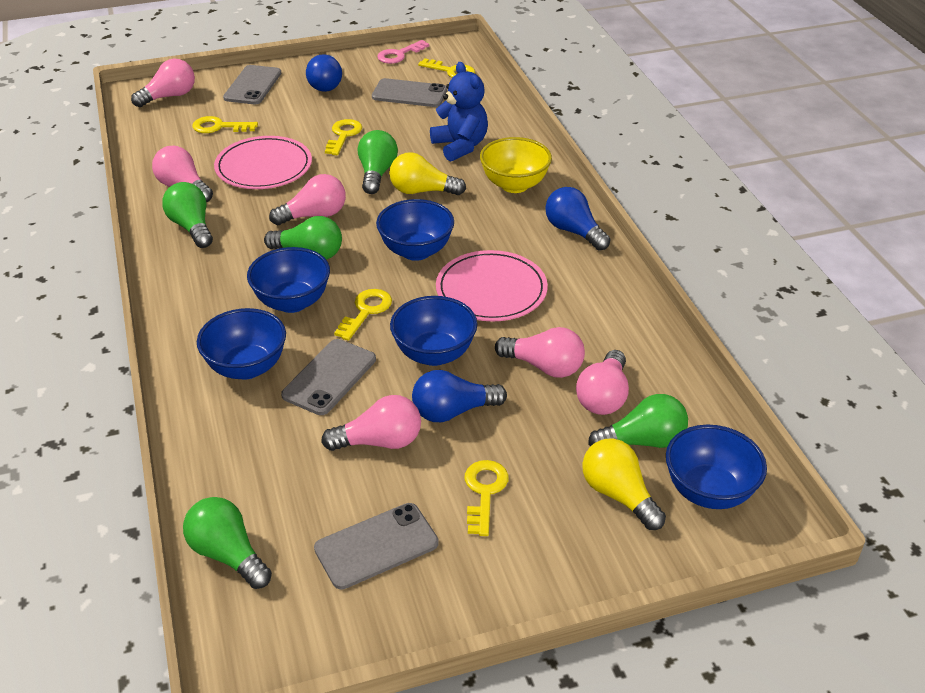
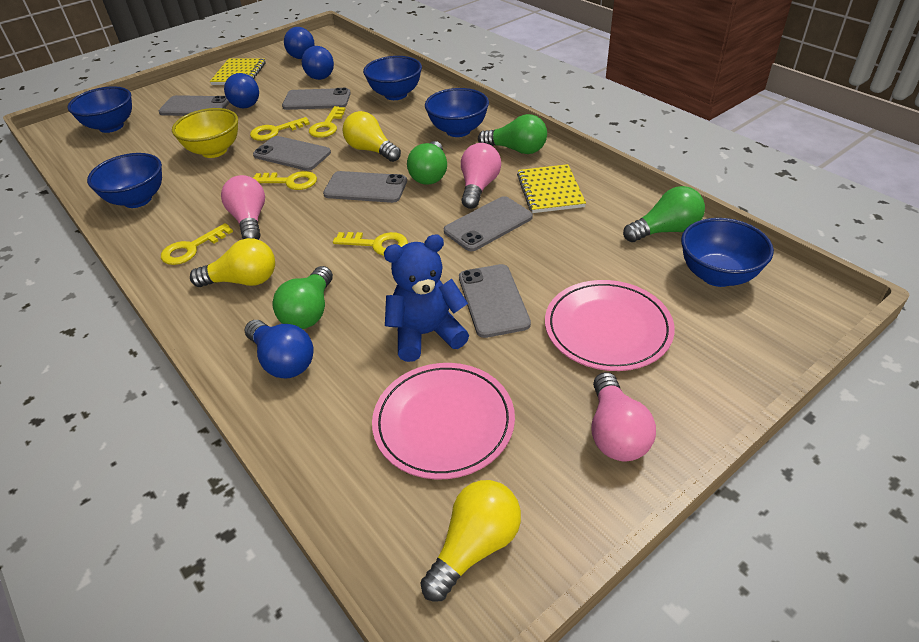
blue light bulb: 3 -> 4
green light bulb: 5 -> 4
grey phone: 4 -> 6
pink key: 1 -> 0
pink light bulb: 6 -> 3
yellow light bulb: 2 -> 3
yellow notebook: 0 -> 2

